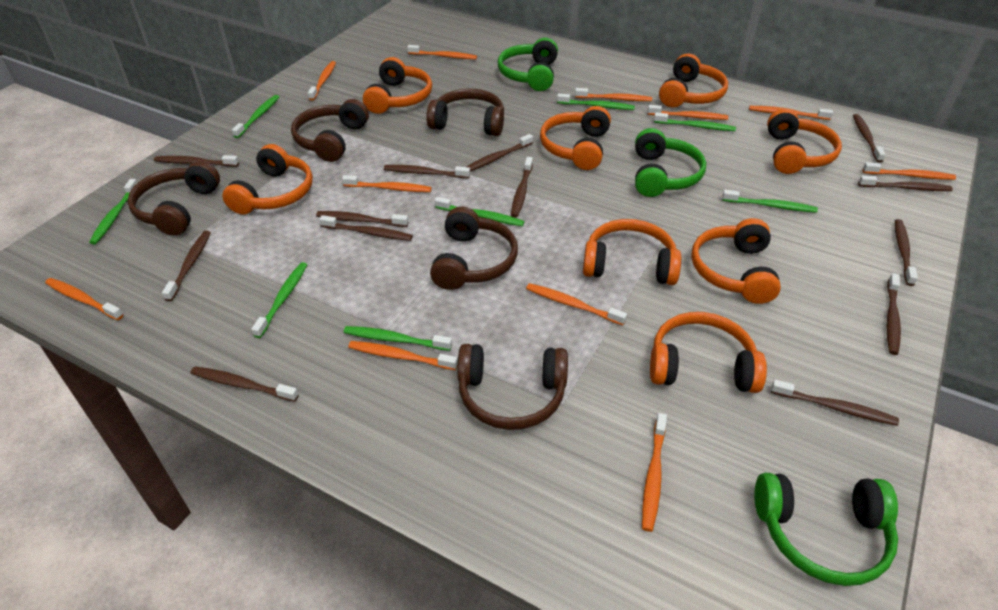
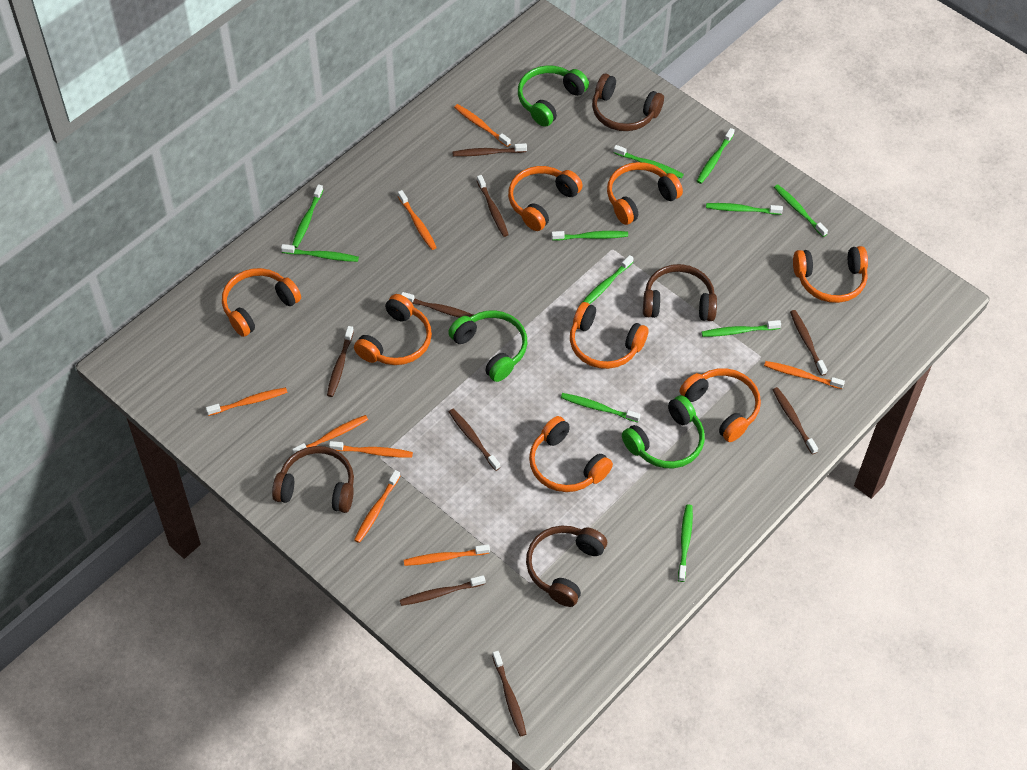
brown headphones: 5 -> 4
brown toothbrush: 13 -> 9
green toothbrush: 8 -> 11
orange toothbrush: 11 -> 8

